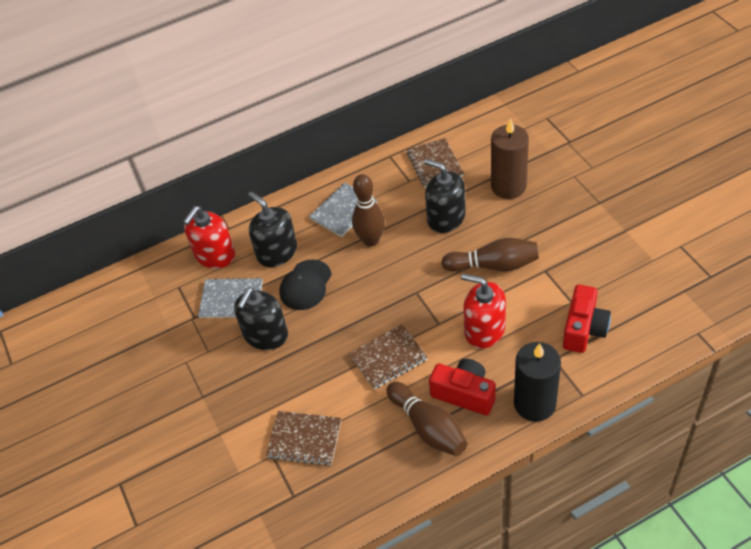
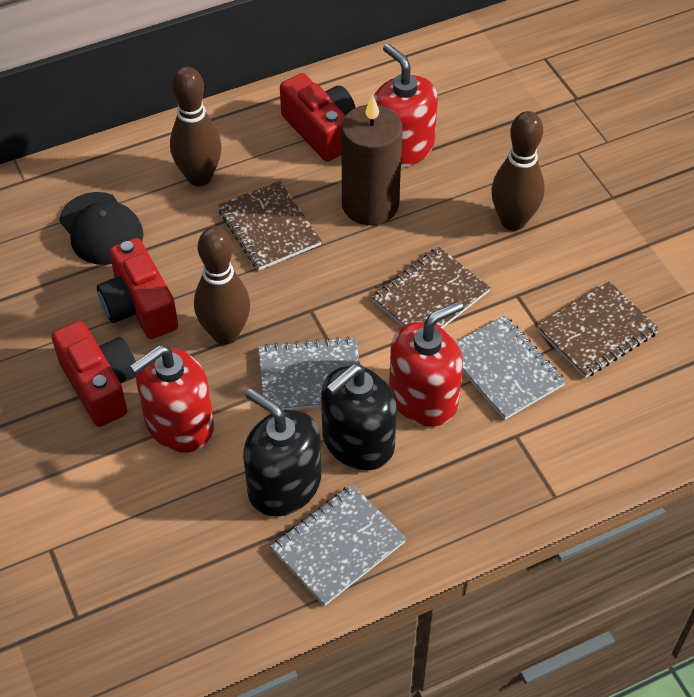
black candle: 1 -> 0
black soap dispenser: 3 -> 2
grey notebook: 2 -> 3
red camera: 2 -> 3
red soap dispenser: 2 -> 3

